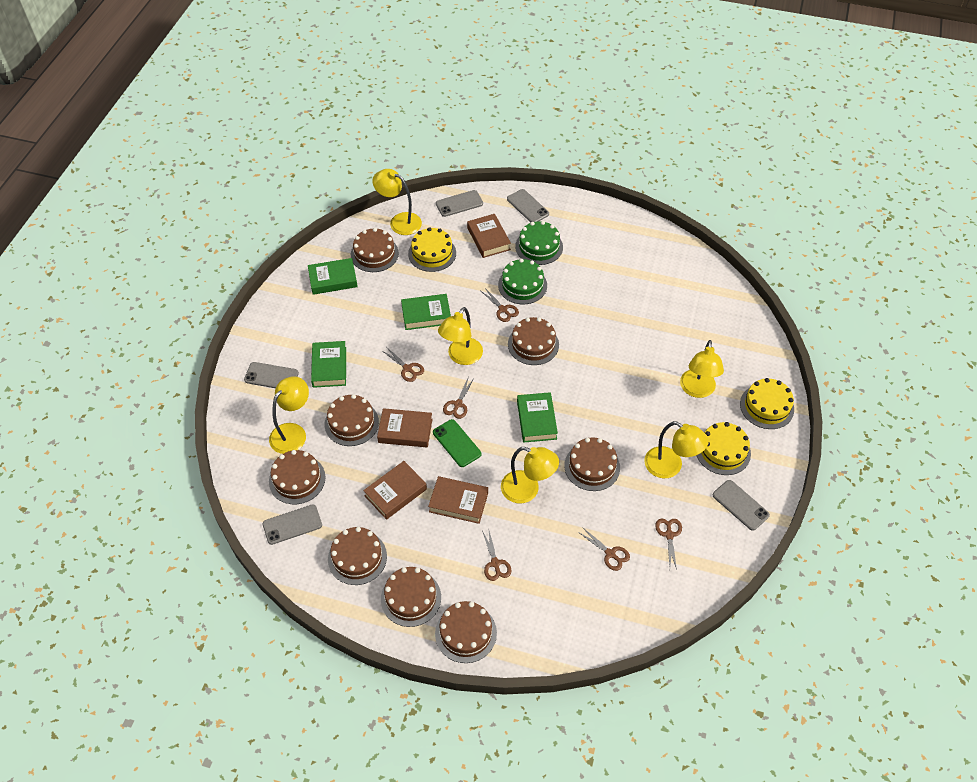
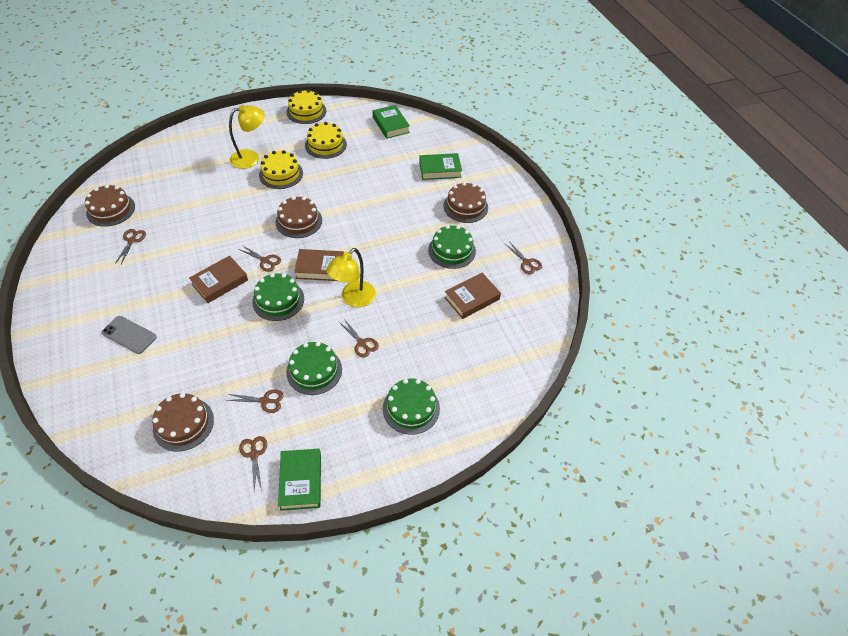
brown book: 4 -> 3
brown cake: 8 -> 4
green book: 4 -> 3
green cake: 2 -> 4
green phone: 1 -> 0
grey phone: 5 -> 1
yellow lamp: 6 -> 2

